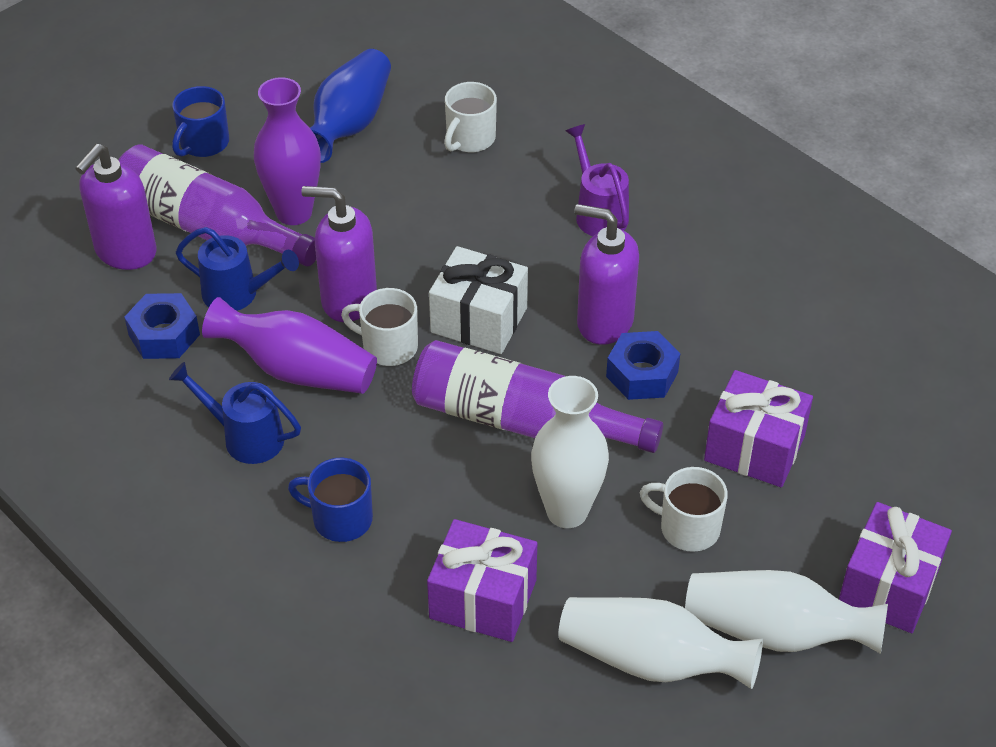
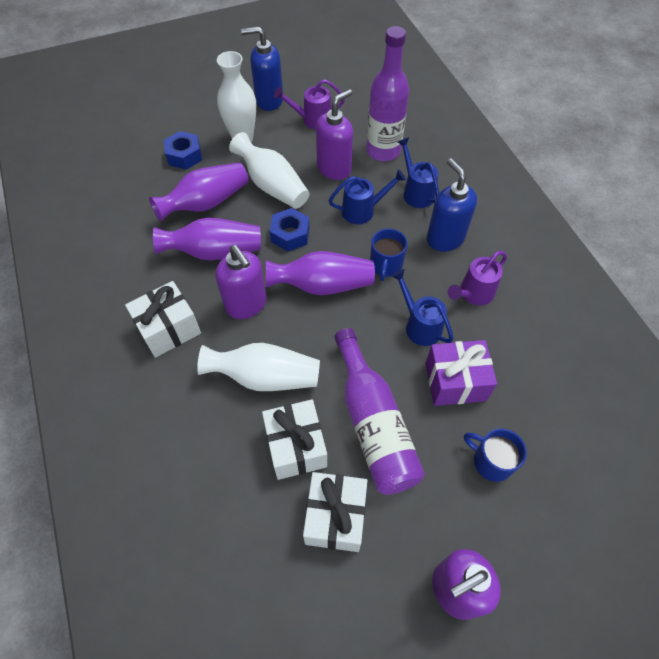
blue soap dispenser: 0 -> 2
blue vase: 1 -> 0
blue watering can: 2 -> 3
purple gift: 3 -> 1
purple vase: 2 -> 3
purple watering can: 1 -> 2
white gift: 1 -> 3
white mug: 3 -> 0

